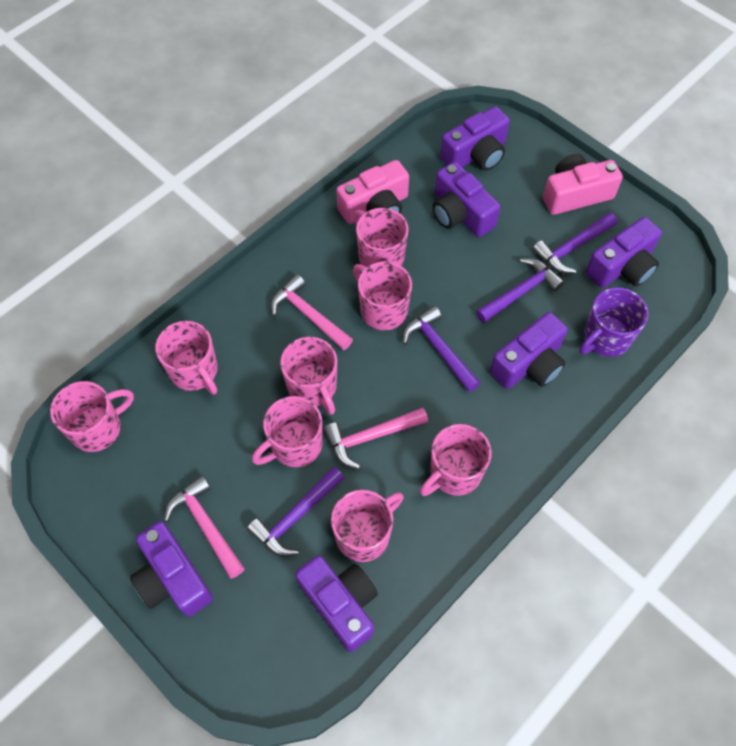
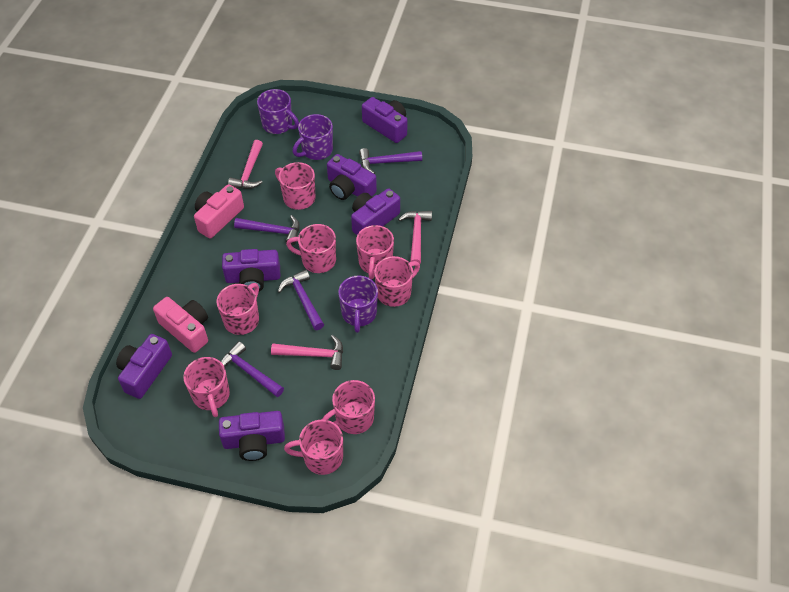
purple mug: 1 -> 3

